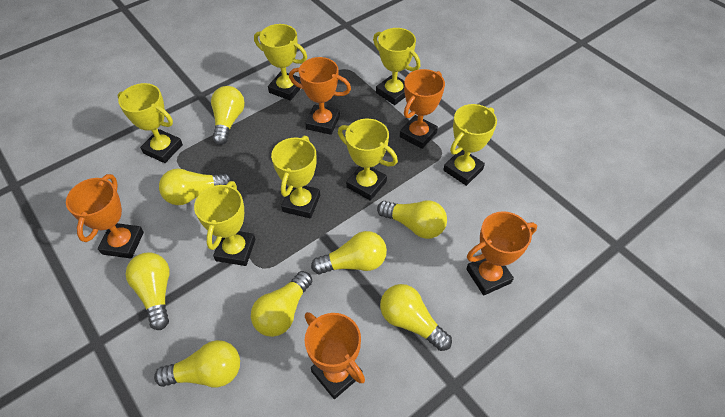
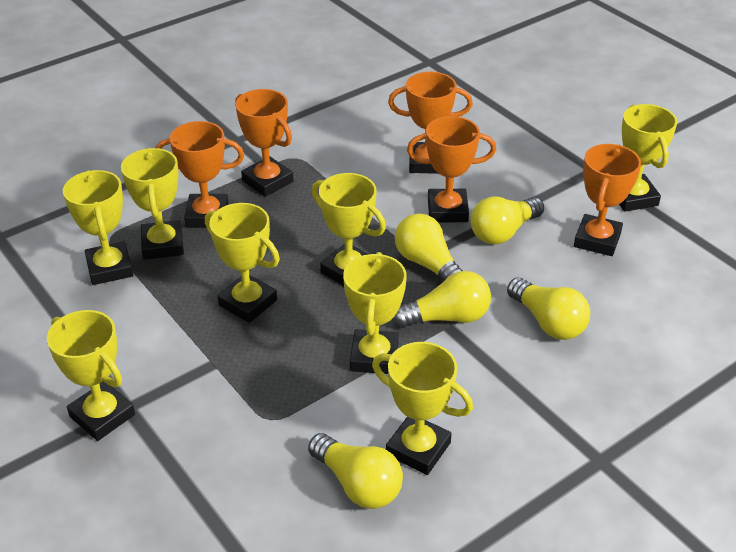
yellow light bulb: 8 -> 5
yellow trophy: 7 -> 8

